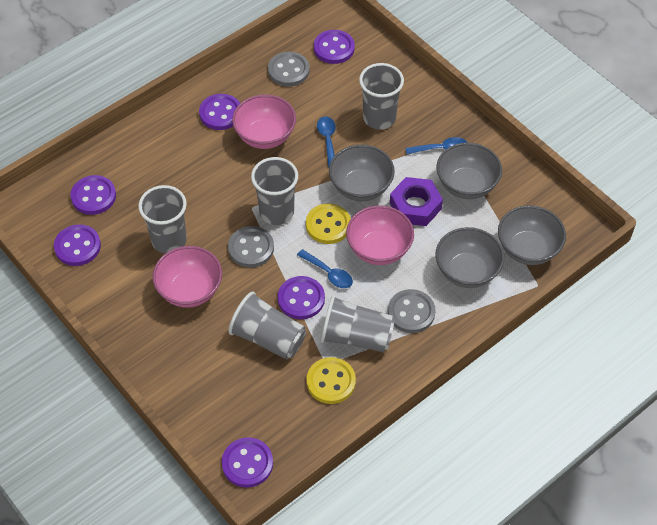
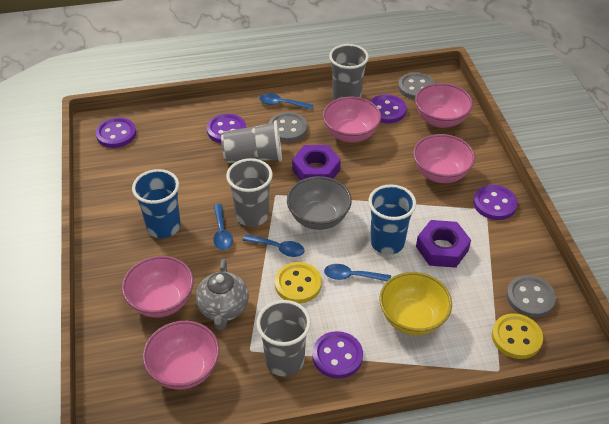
blue cup: 0 -> 2
blue spoon: 3 -> 4
grey bowl: 4 -> 1
grey cup: 5 -> 4
grey teapot: 0 -> 1
pink bowl: 3 -> 5
purple button: 6 -> 5
purple nut: 1 -> 2
yellow bowl: 0 -> 1

